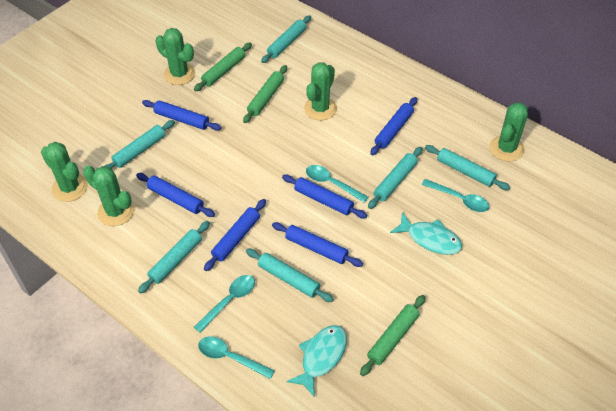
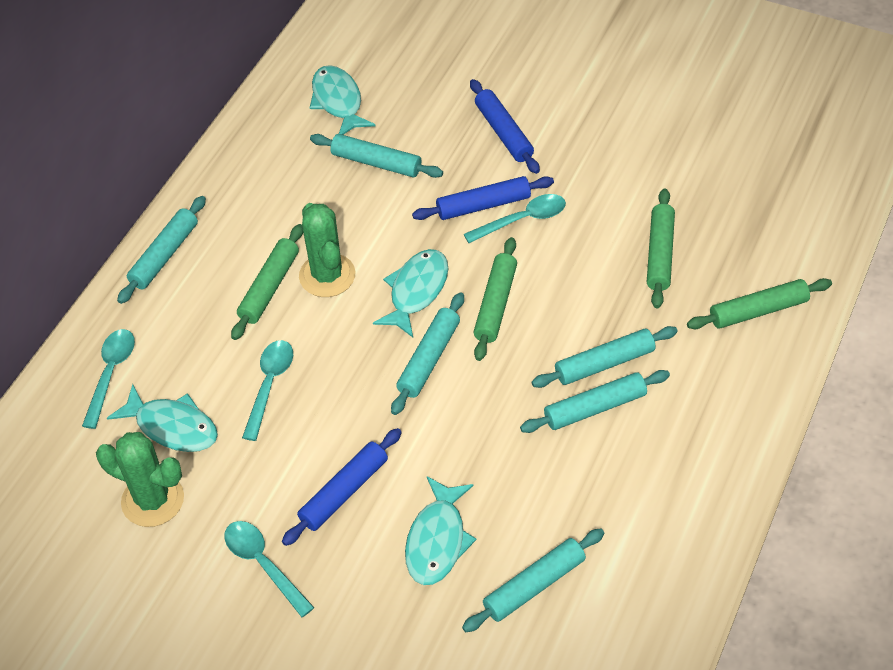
blue rolling pin: 6 -> 3
green cactus: 5 -> 2
green rolling pin: 3 -> 4
turquoise fish: 2 -> 4

